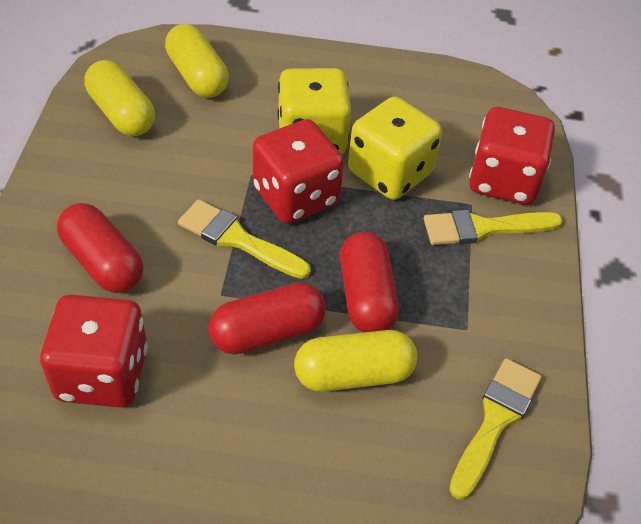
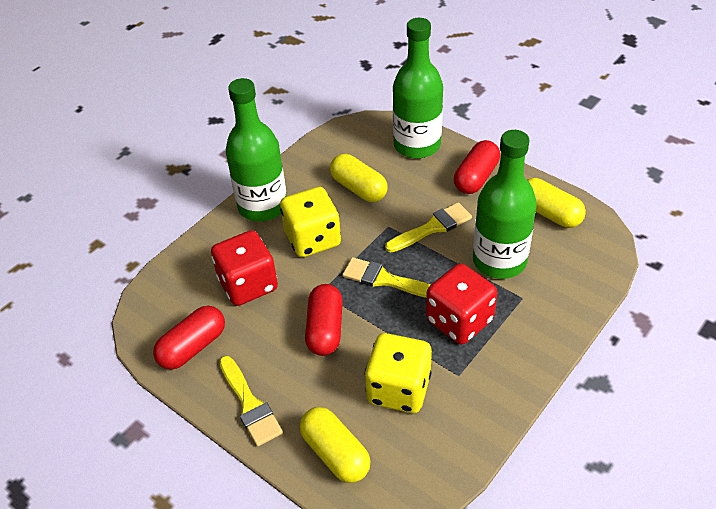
green bottle: 0 -> 3
red dice: 3 -> 2

